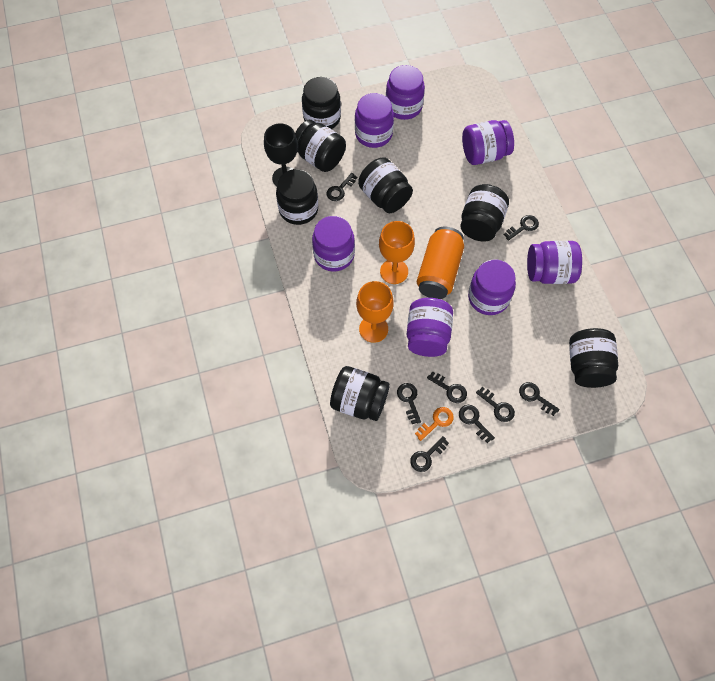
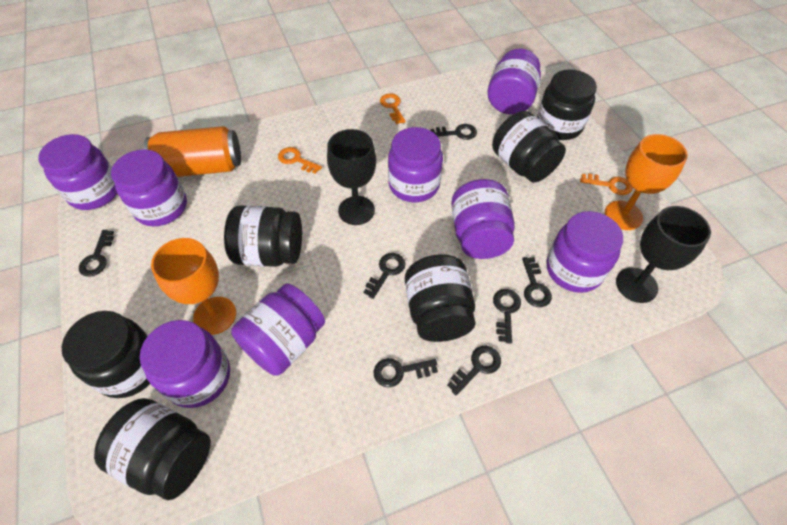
black goblet: 1 -> 2
black jar: 7 -> 6
black key: 8 -> 7
orange key: 1 -> 3
purple jar: 7 -> 8

